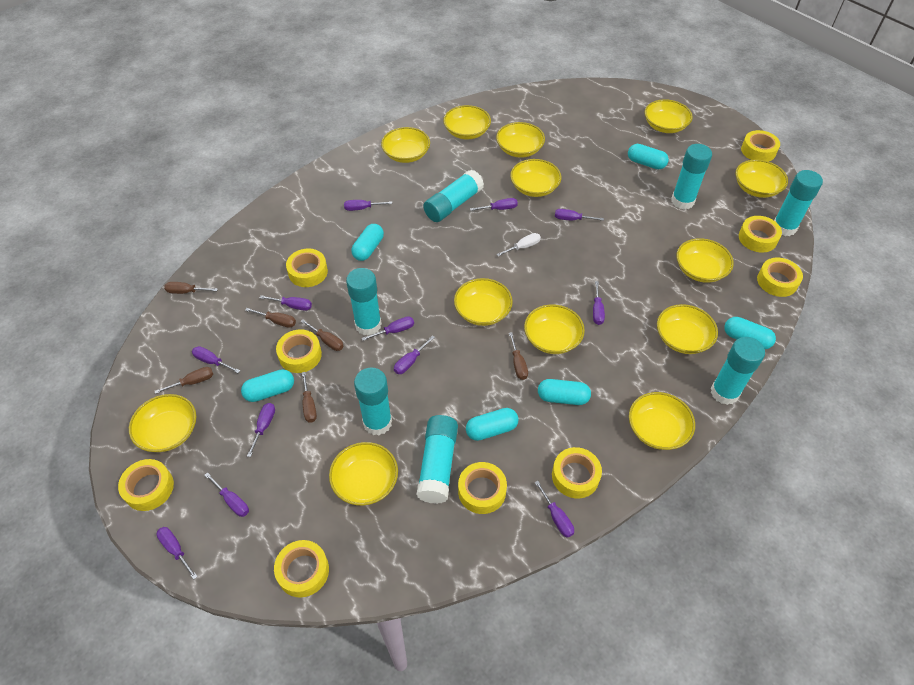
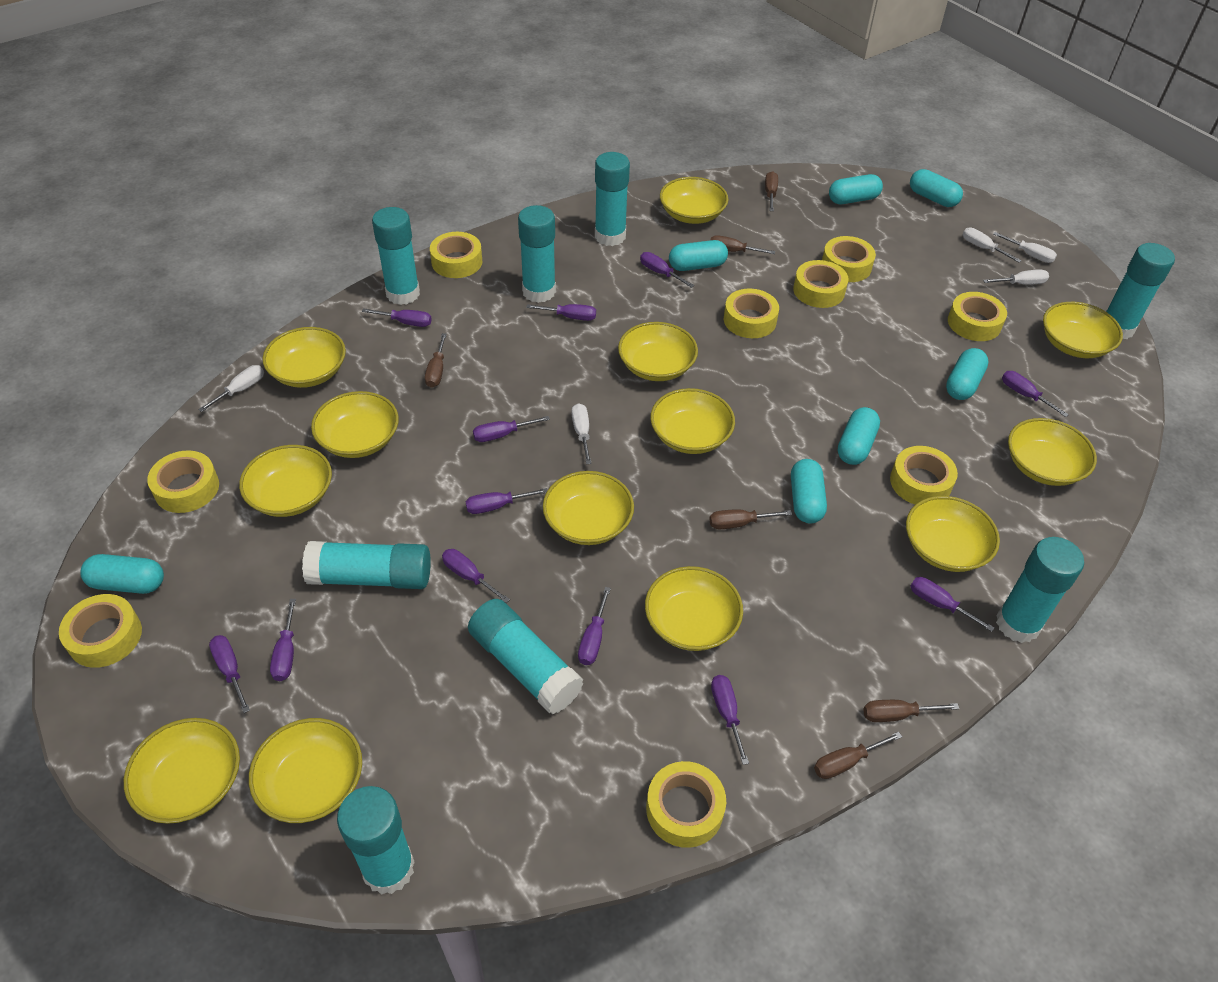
turquoise capsule: 6 -> 7
turquoise glue stick: 7 -> 8
white screwdriver: 1 -> 5

